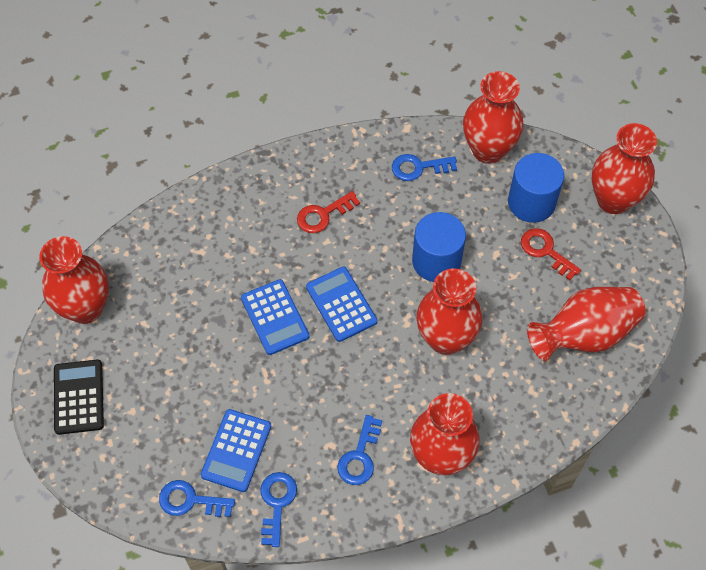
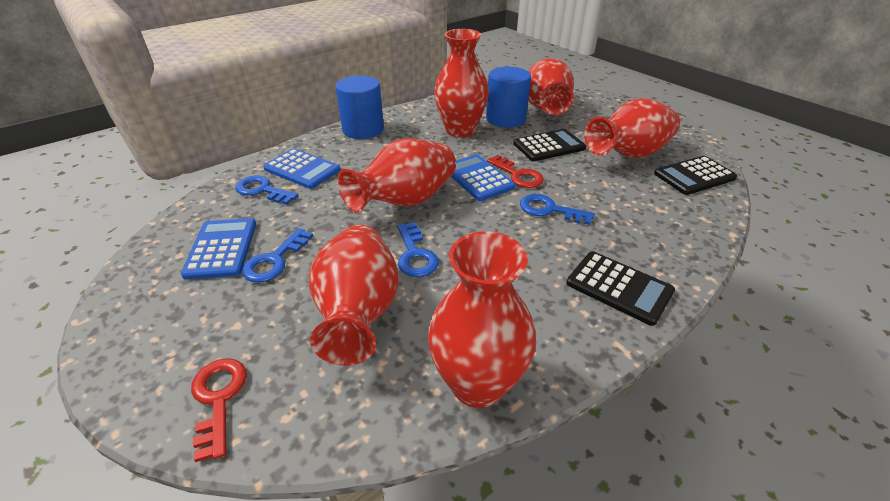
black calculator: 1 -> 3

